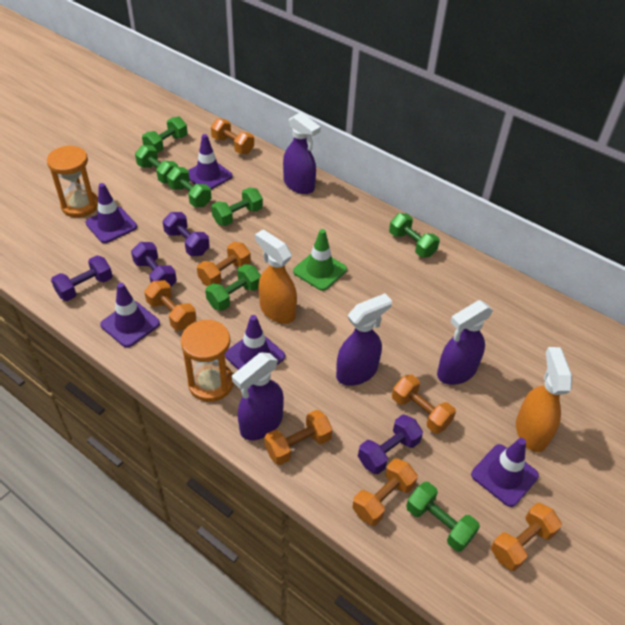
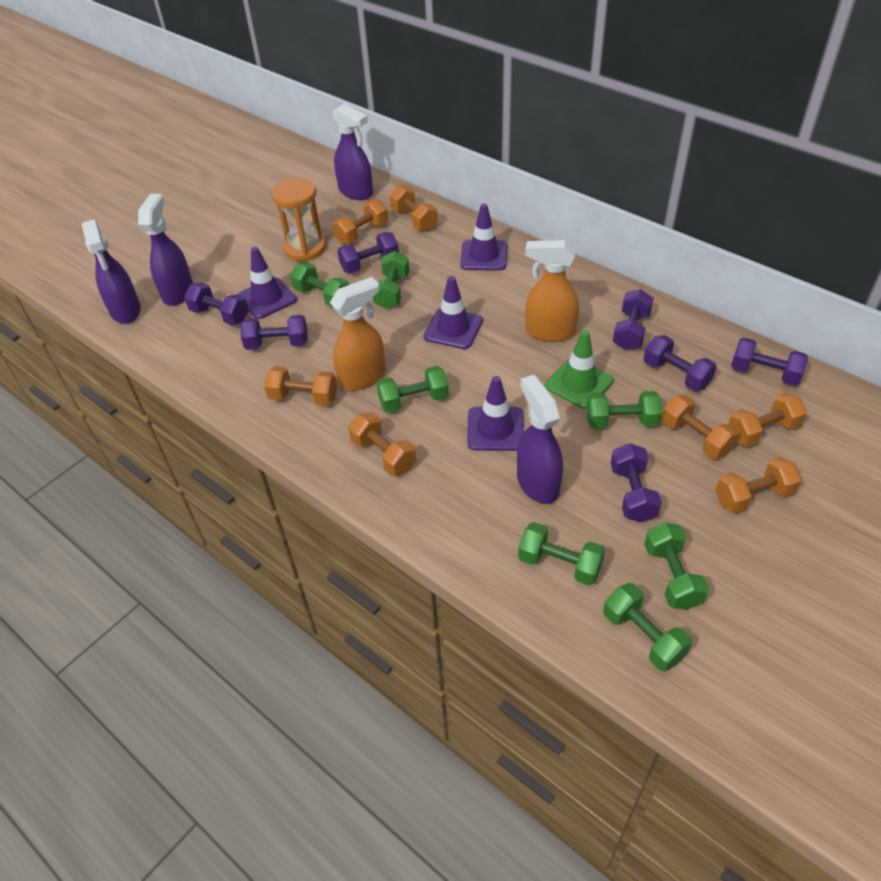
orange hourglass: 2 -> 1
purple dumbbell: 4 -> 7
purple traffic cone: 5 -> 4

